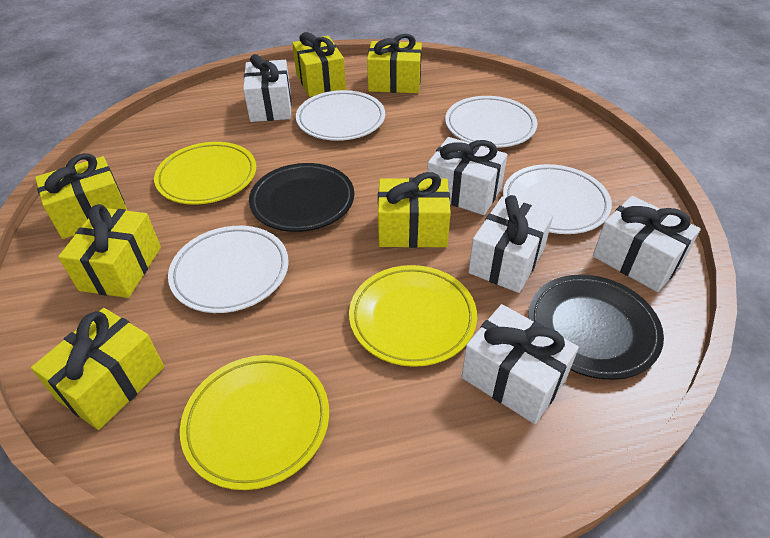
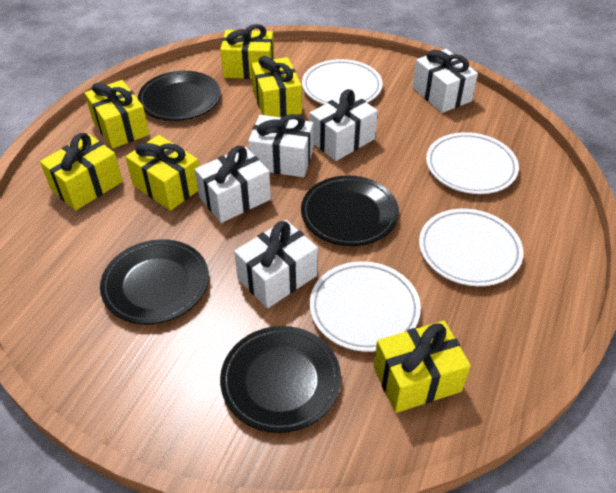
black plate: 2 -> 4
yellow plate: 3 -> 0

